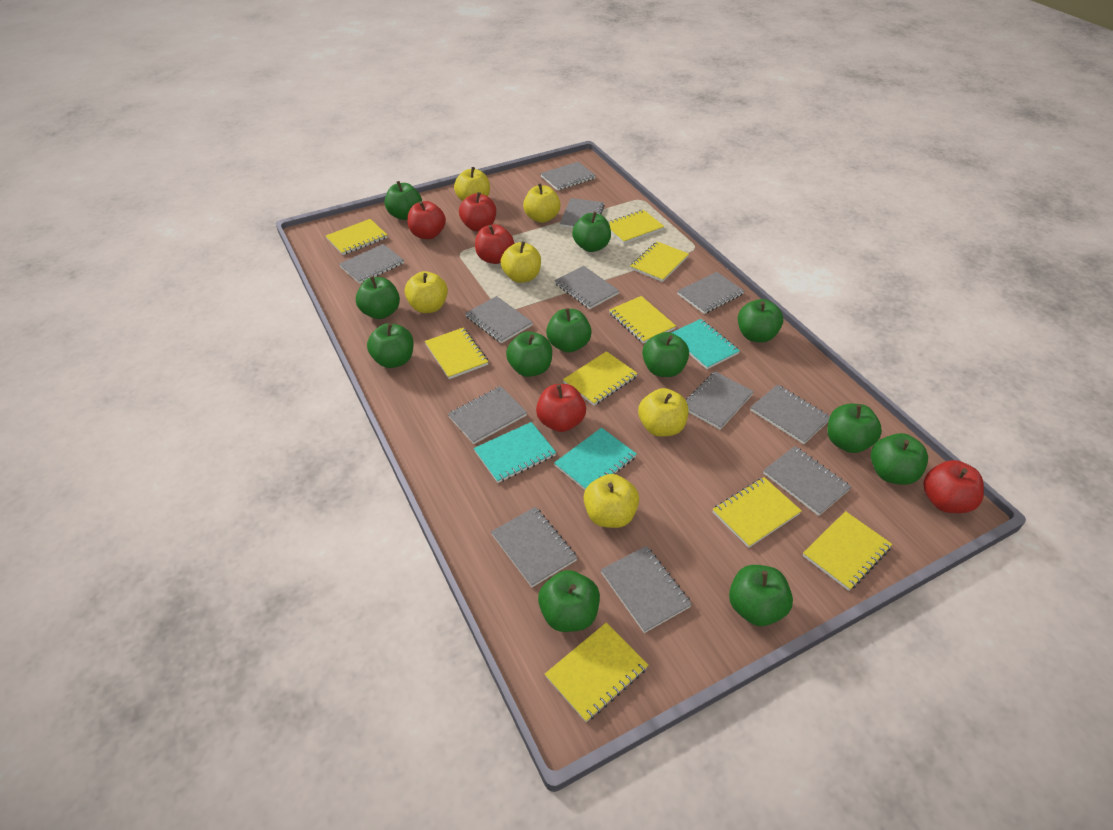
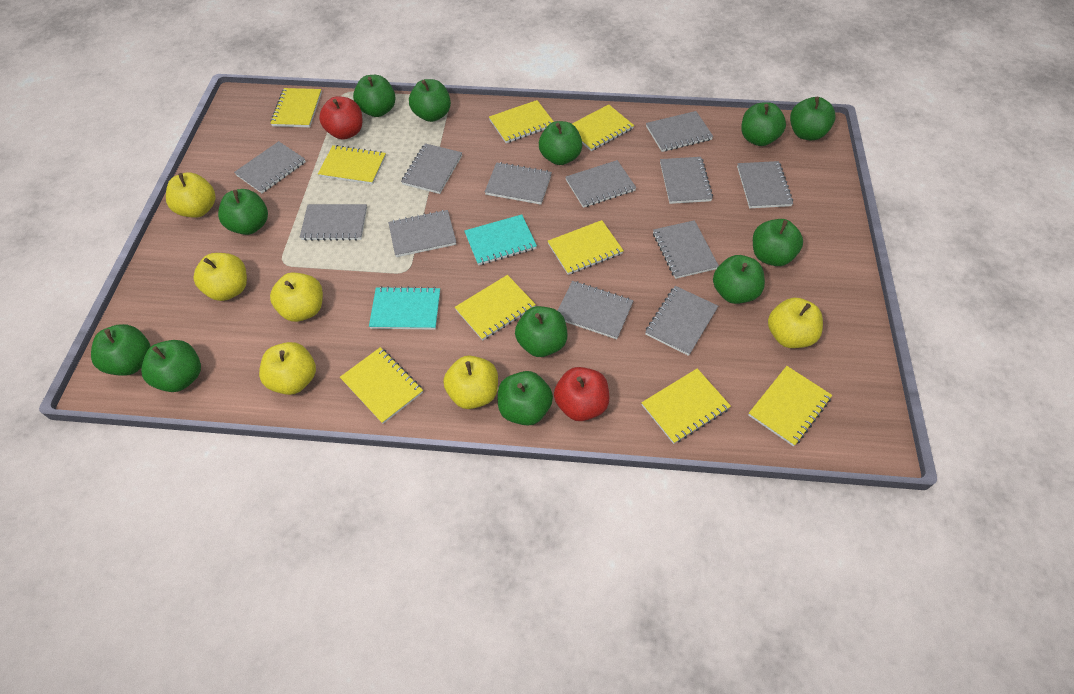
red apple: 5 -> 2
turquoise notebook: 3 -> 2

